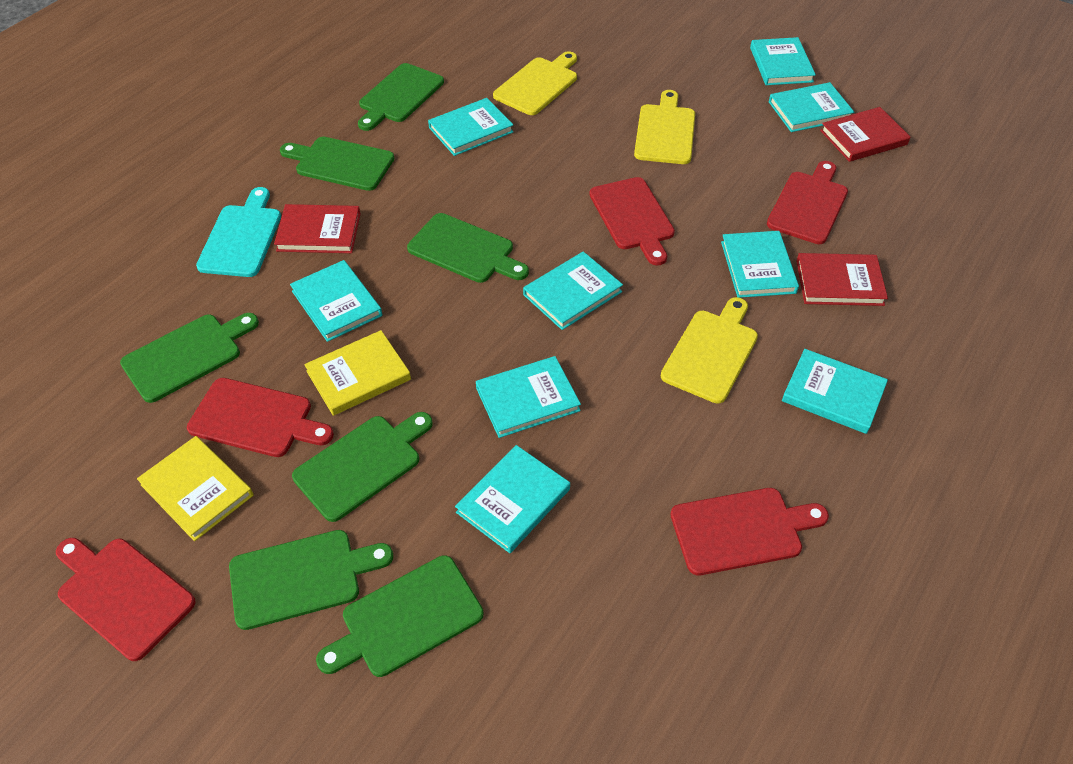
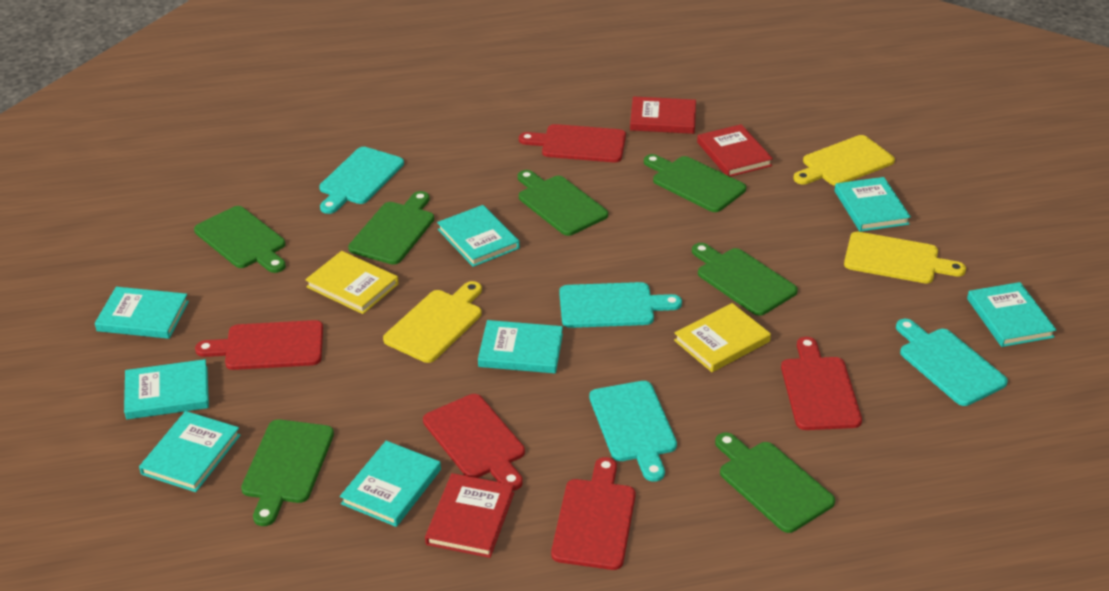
turquoise book: 9 -> 8
turquoise cutting board: 1 -> 4

